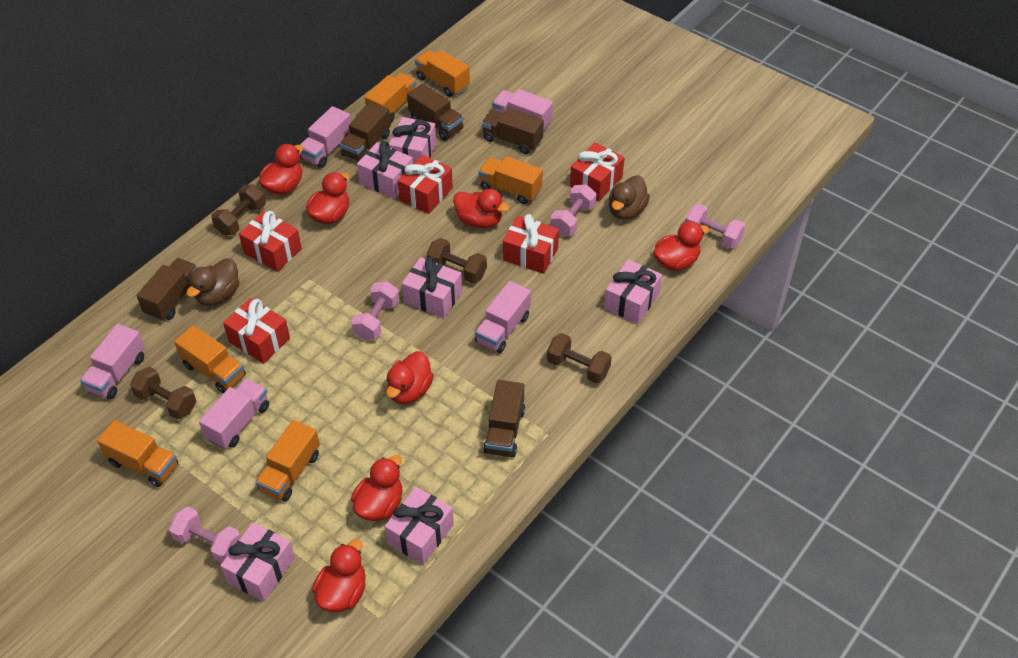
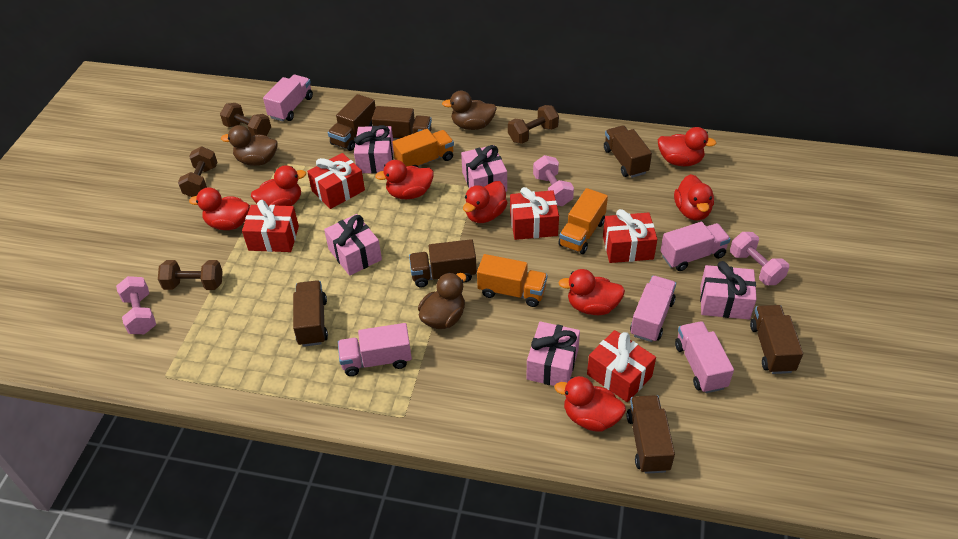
brown duck: 2 -> 3
brown truck: 5 -> 7
orange truck: 6 -> 3
pink dumbbell: 4 -> 3
pink gift: 6 -> 5
red duck: 7 -> 8

